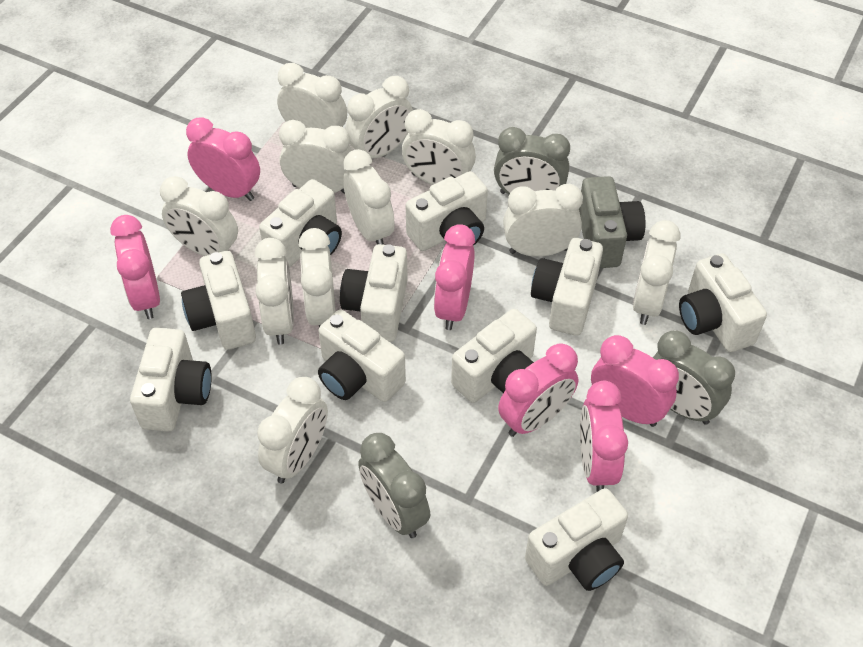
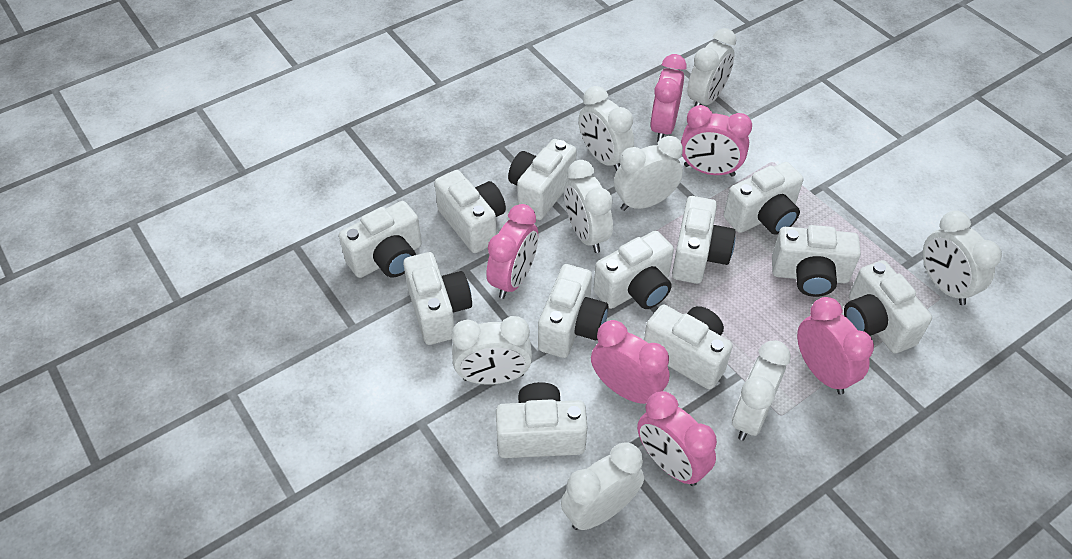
grey camera: 1 -> 0
grey clock: 3 -> 0
white camera: 10 -> 12
white clock: 11 -> 8

